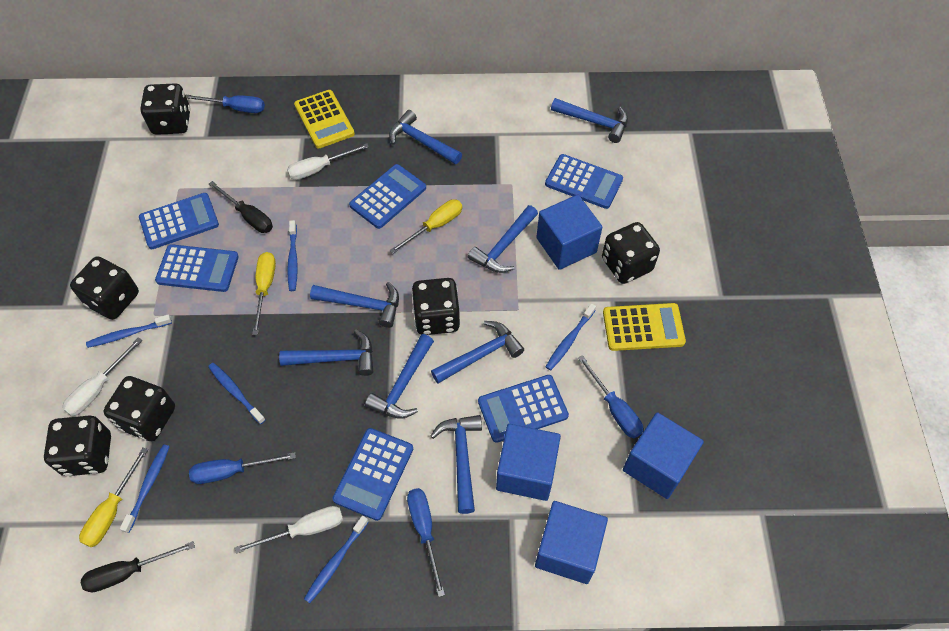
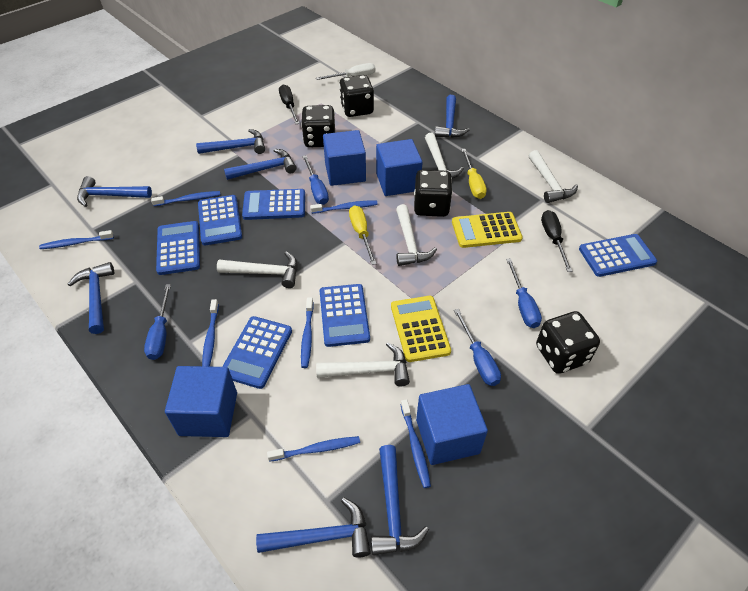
black dice: 6 -> 4
blue hammer: 8 -> 7
blue toothbrush: 6 -> 7
white hammer: 0 -> 5
white screwdriver: 3 -> 1
yellow screwdriver: 3 -> 2

